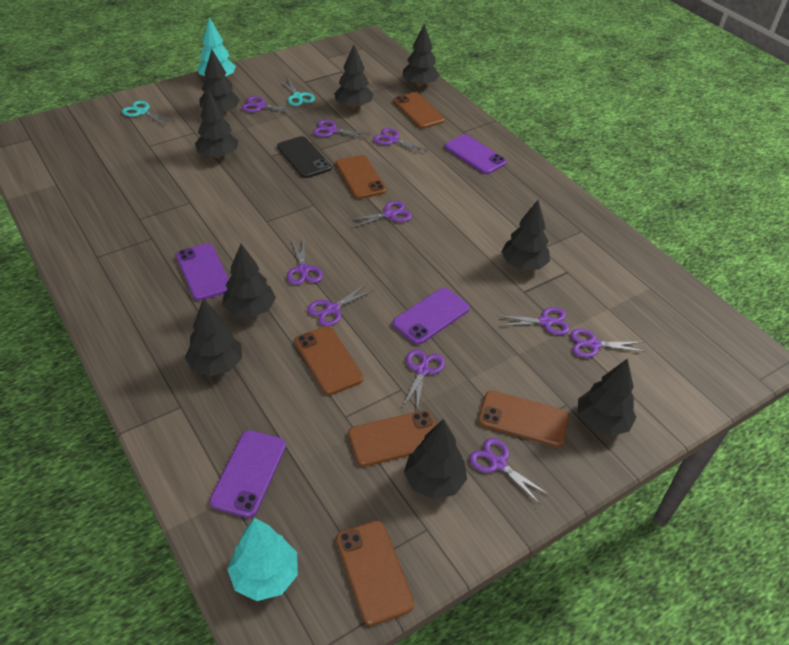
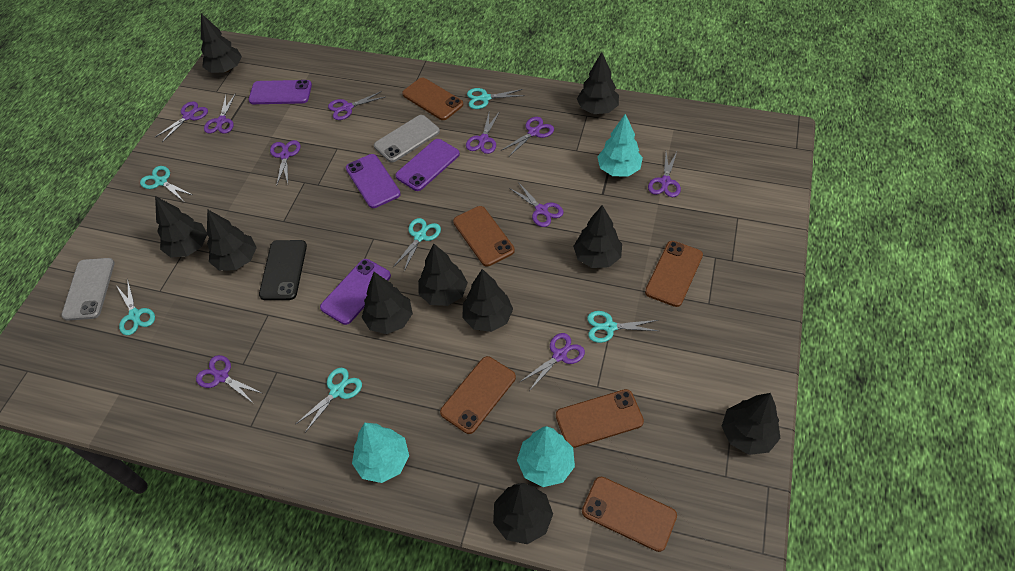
black tree: 9 -> 10
grey phone: 0 -> 2
turquoise scissors: 2 -> 6
turquoise tree: 2 -> 3

